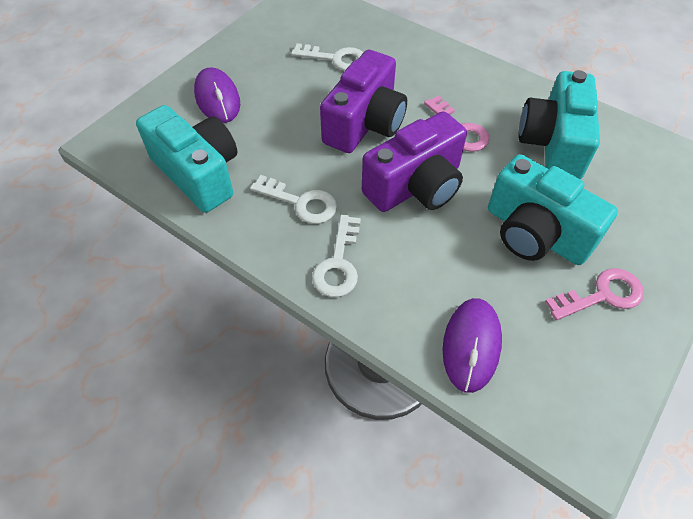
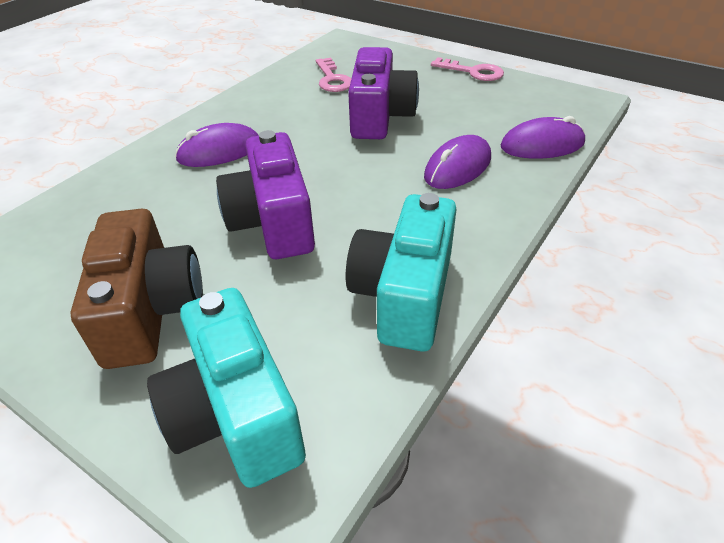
brown camera: 0 -> 1
purple mouse: 2 -> 3
turquoise camera: 3 -> 2
white key: 3 -> 0

